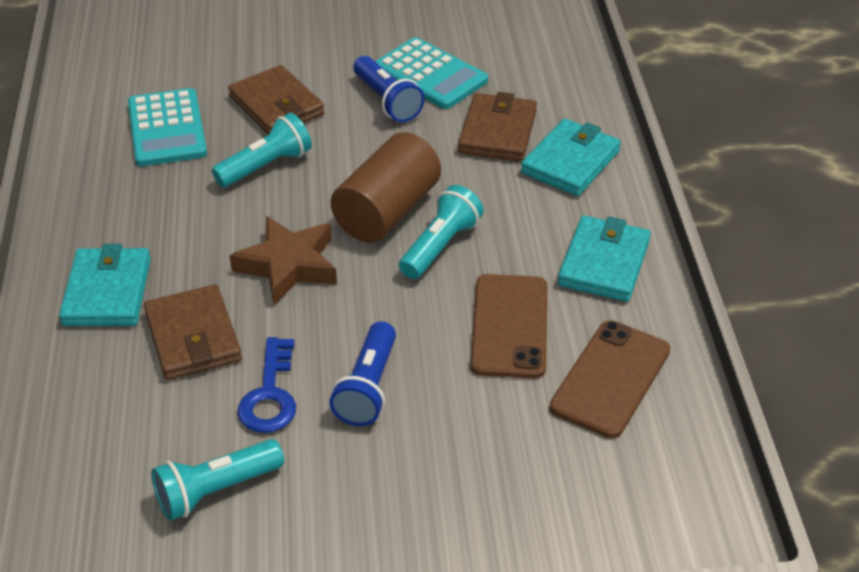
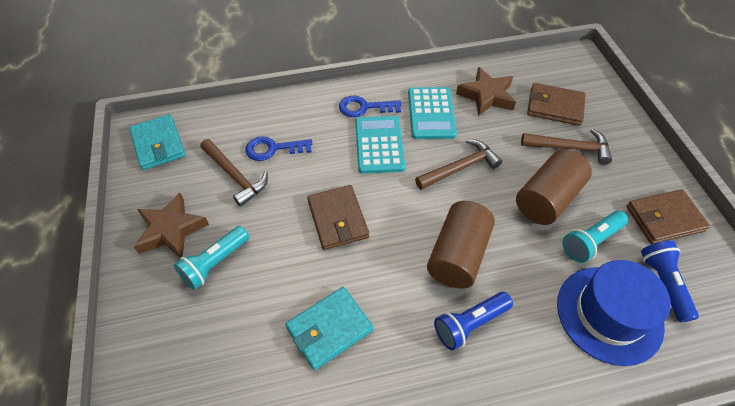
blue hat: 0 -> 1
blue key: 1 -> 2
brown cylinder: 1 -> 2
brown hammer: 0 -> 3
brown phone: 2 -> 0
brown star: 1 -> 2
turquoise flashlight: 3 -> 2
turquoise wallet: 3 -> 2

